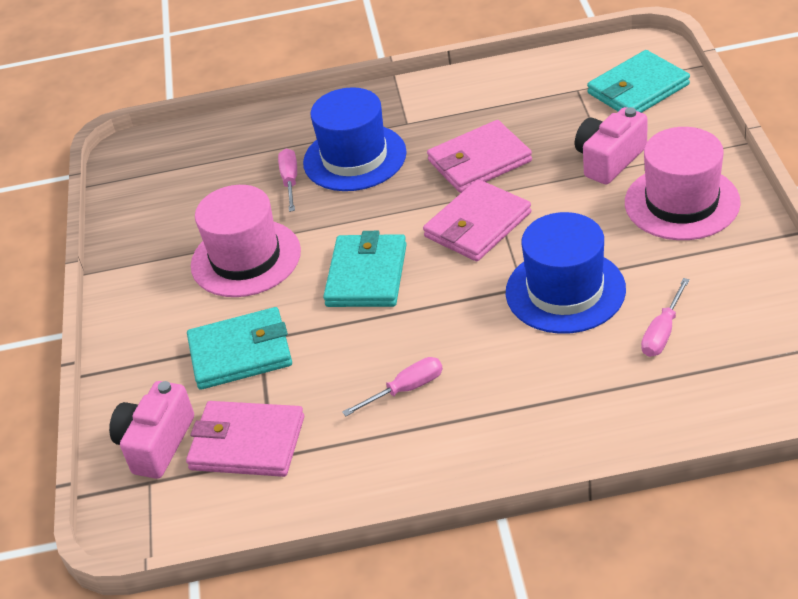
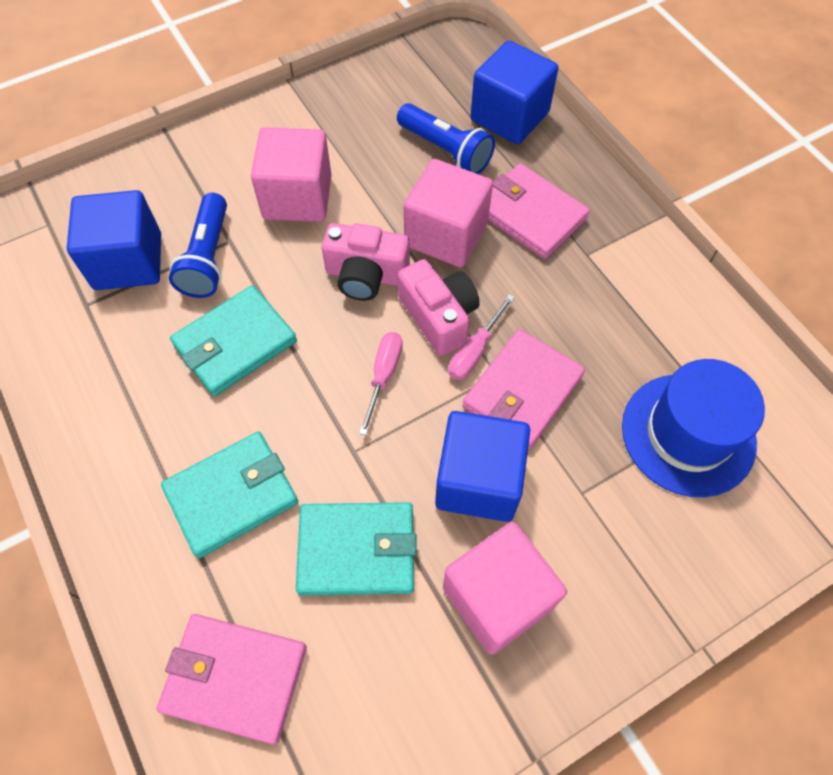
blue cube: 0 -> 3
blue flashlight: 0 -> 2
blue hat: 2 -> 1
pink cube: 0 -> 3
pink hat: 2 -> 0
pink screwdriver: 3 -> 2

